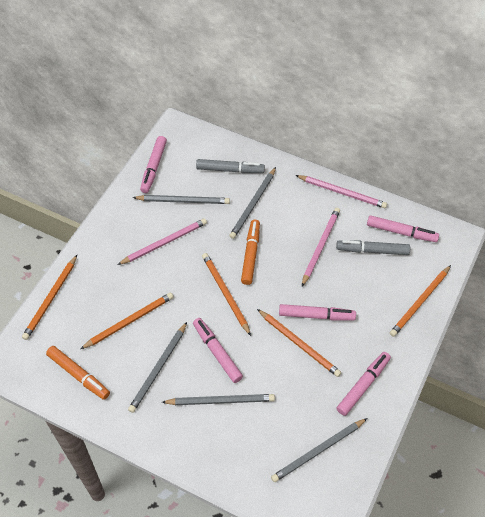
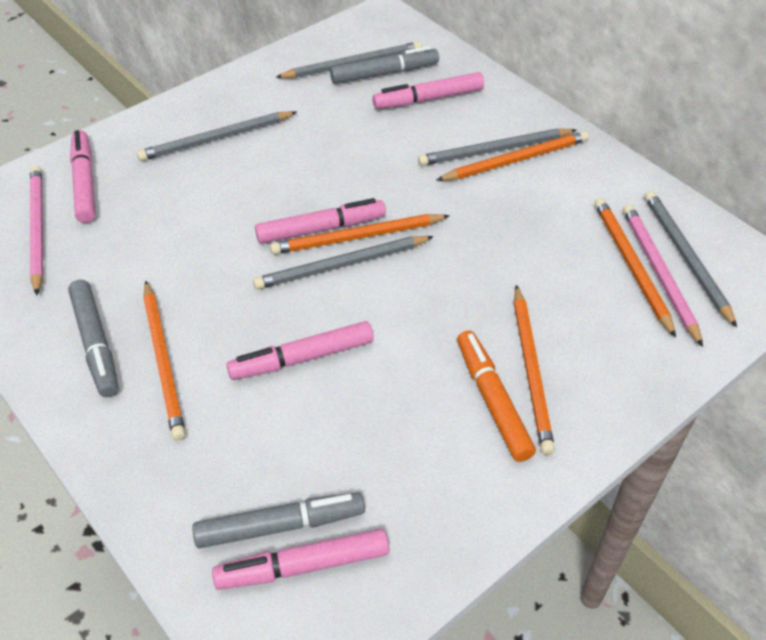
grey marker: 2 -> 3
orange marker: 2 -> 1
pink pencil: 3 -> 2

